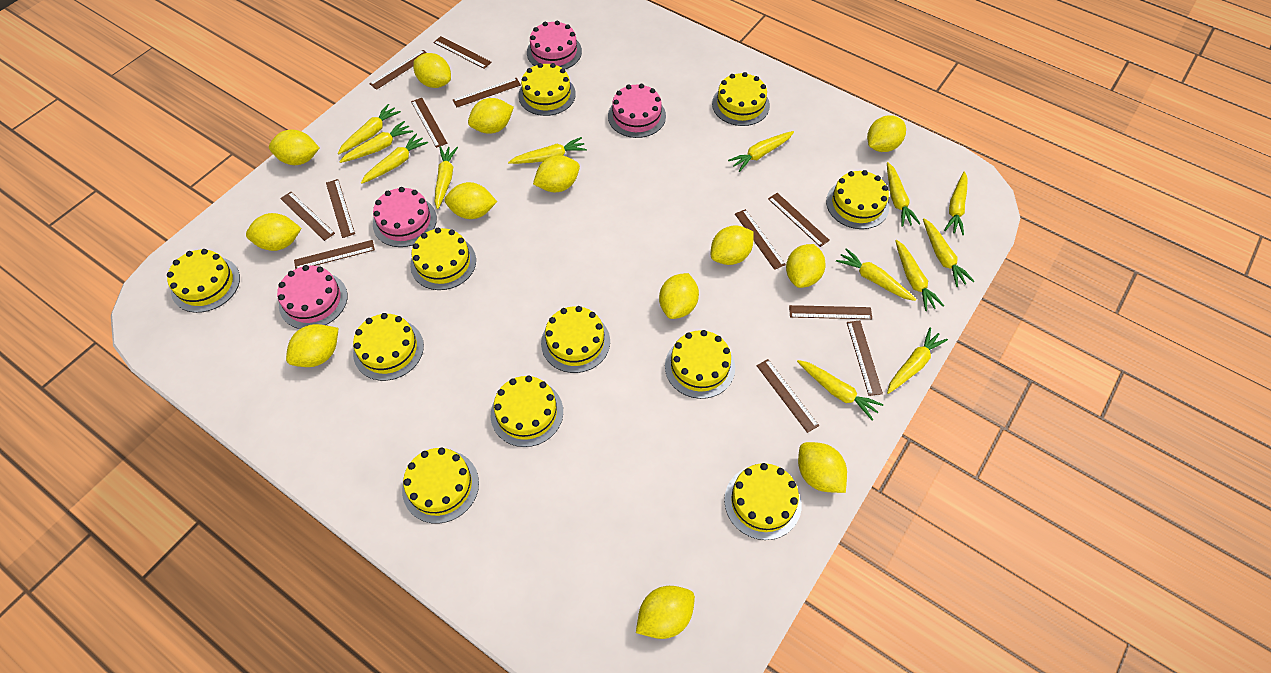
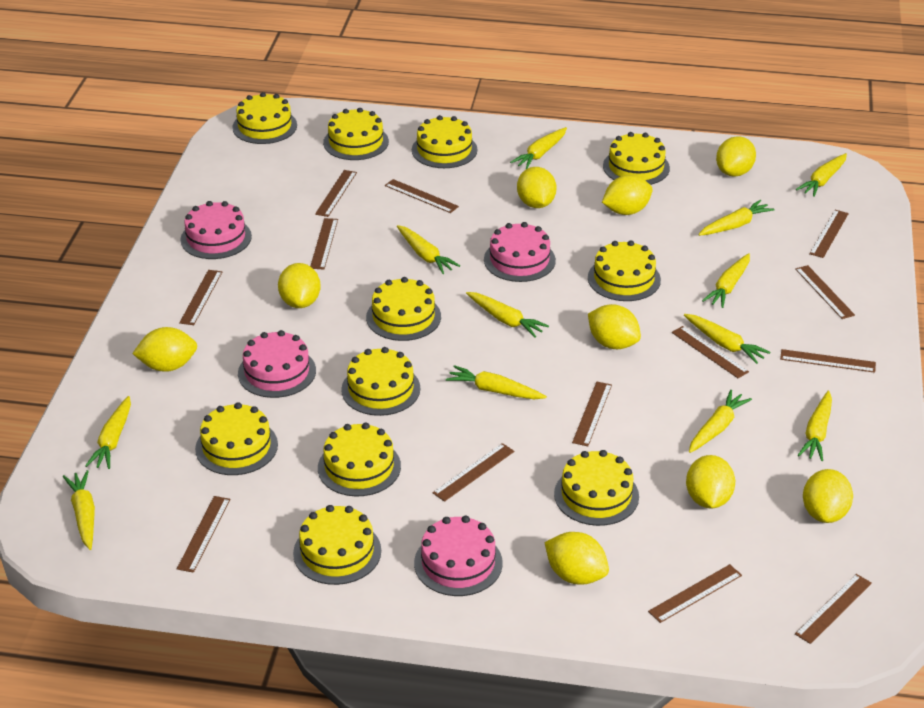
brown ruler: 12 -> 13
yellow carrot: 13 -> 12
yellow lemon: 13 -> 9

